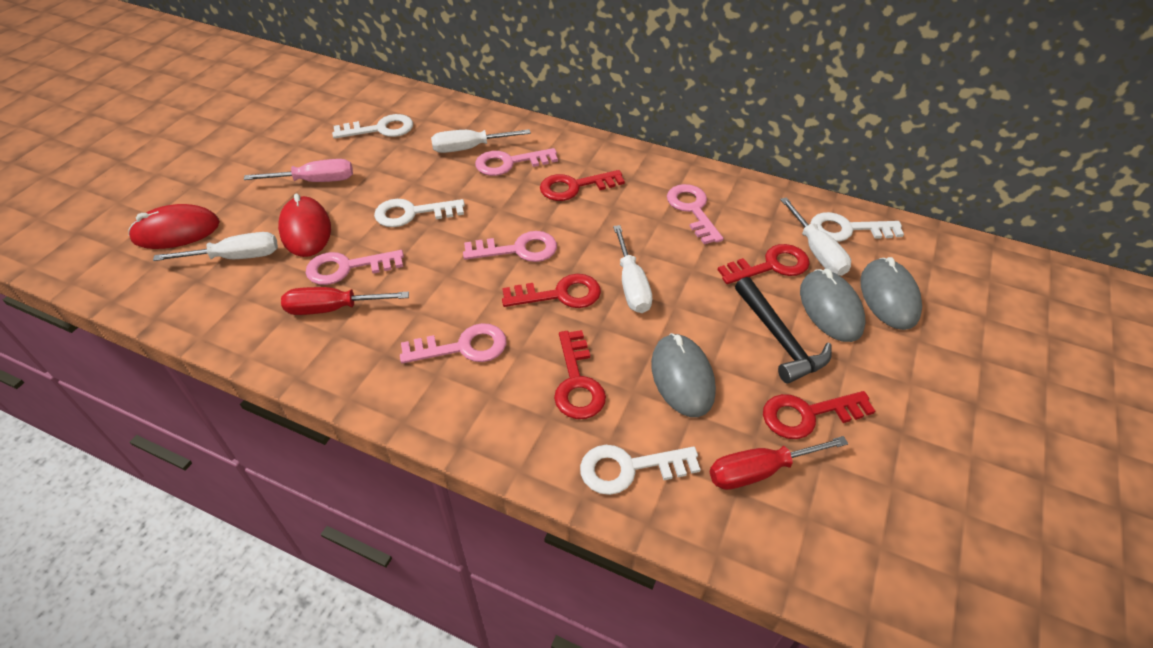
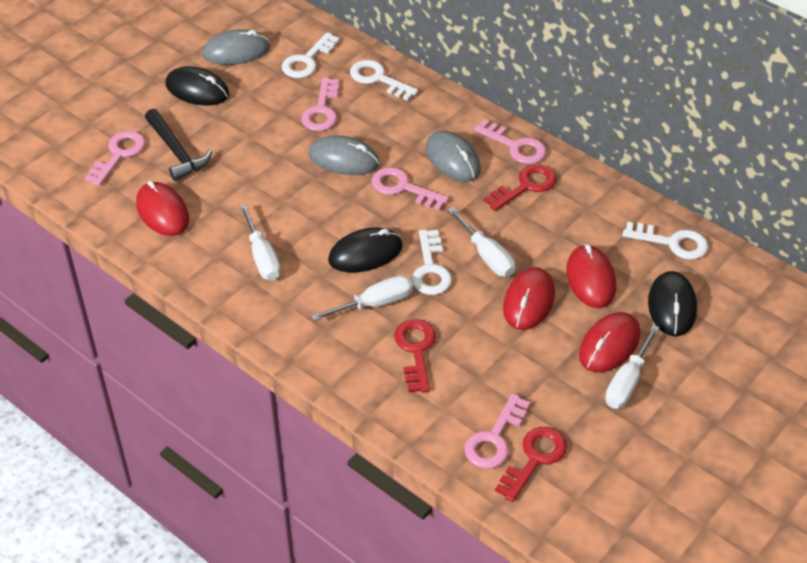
black mouse: 0 -> 3
pink screwdriver: 1 -> 0
red key: 5 -> 3
red mouse: 2 -> 4
red screwdriver: 2 -> 0

